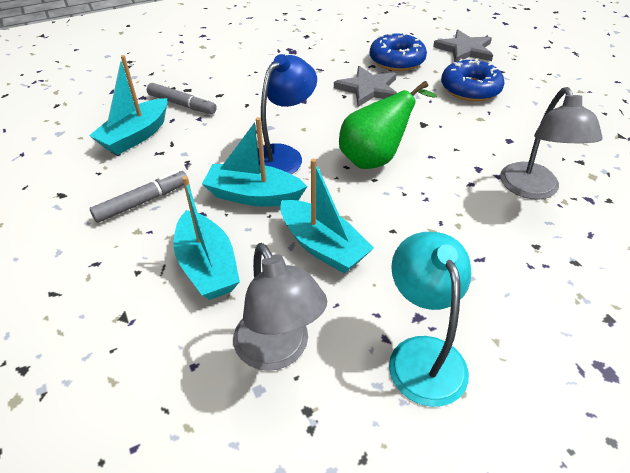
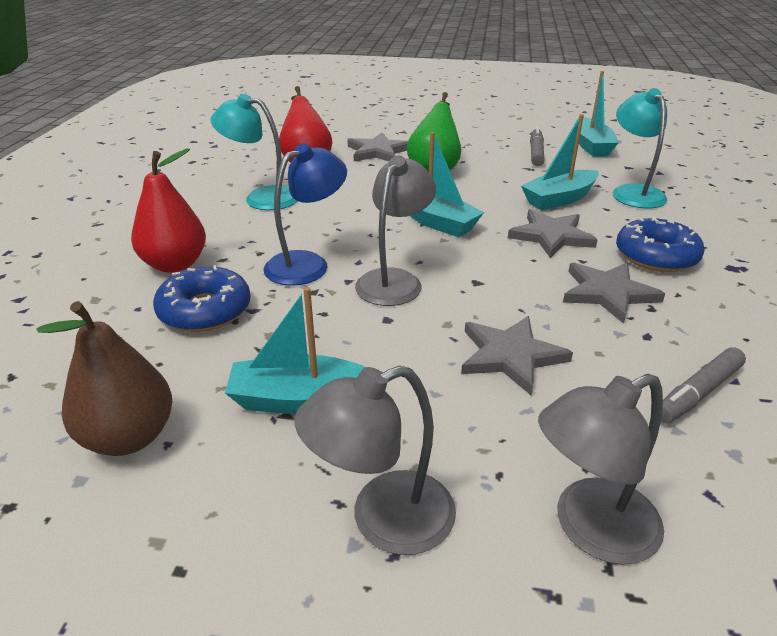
brown pear: 0 -> 1
grey lamp: 2 -> 3
grey star: 2 -> 4
red pear: 0 -> 2
turquoise lamp: 1 -> 2

